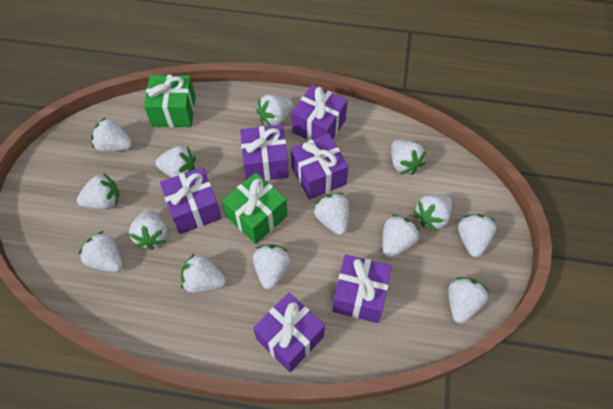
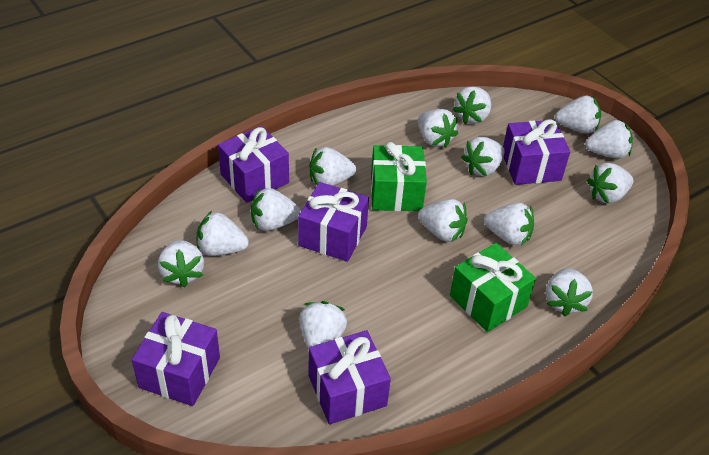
purple gift: 6 -> 5

